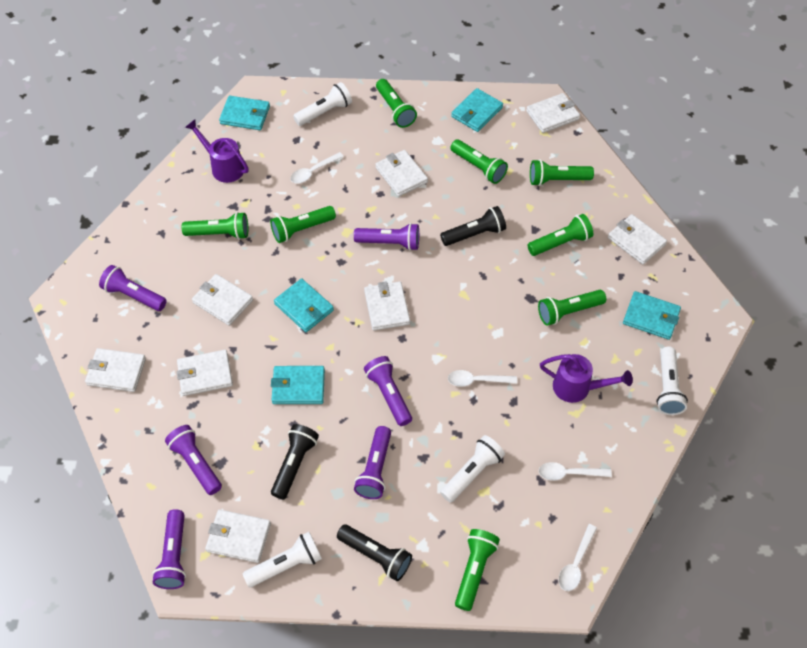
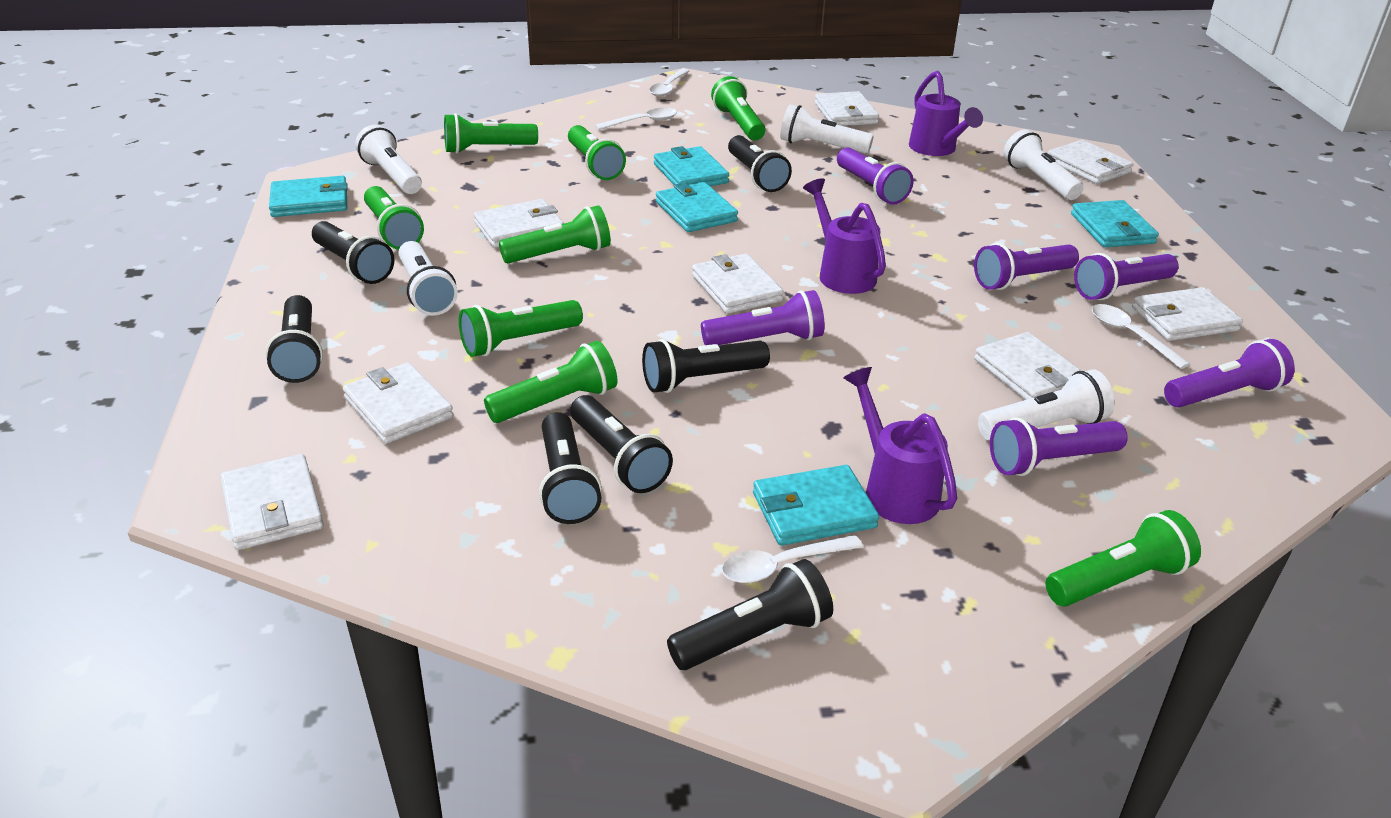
black flashlight: 3 -> 7
purple watering can: 2 -> 3
white flashlight: 4 -> 5

